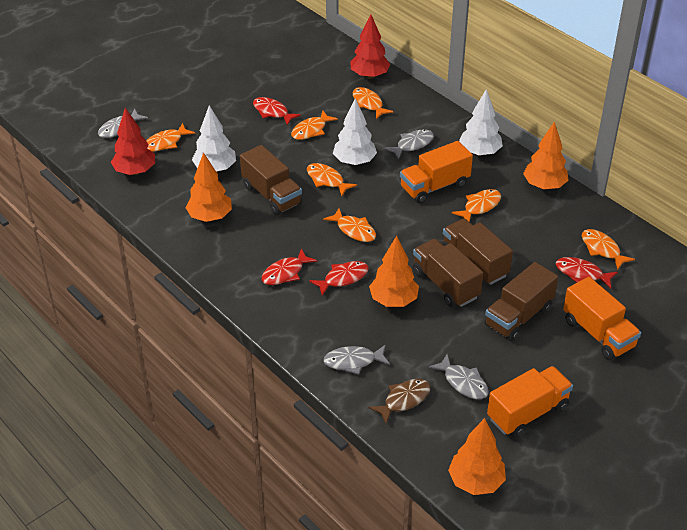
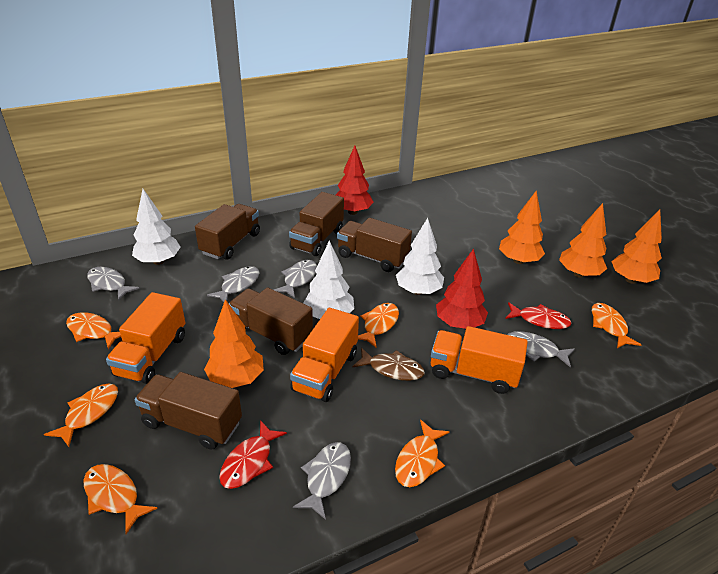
brown truck: 4 -> 5
grey fish: 4 -> 5
orange fish: 7 -> 6
red fish: 4 -> 2

